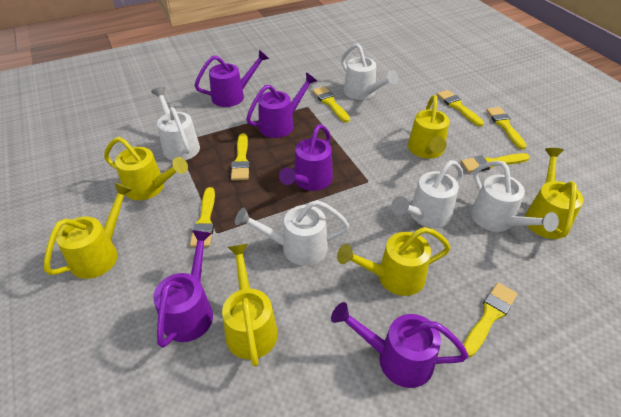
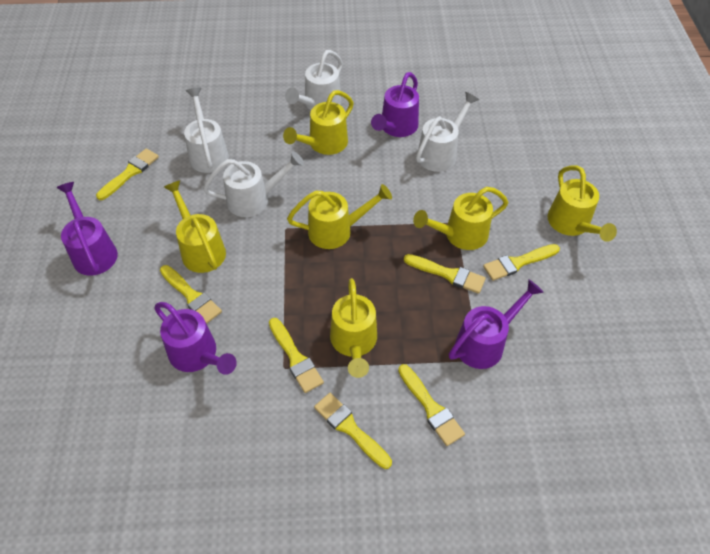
purple watering can: 5 -> 4
white watering can: 5 -> 4

